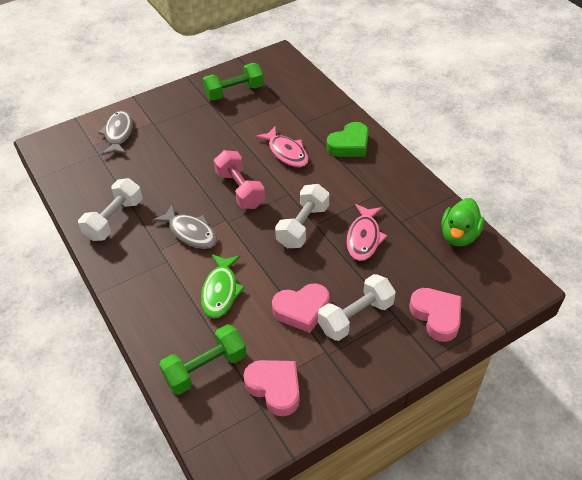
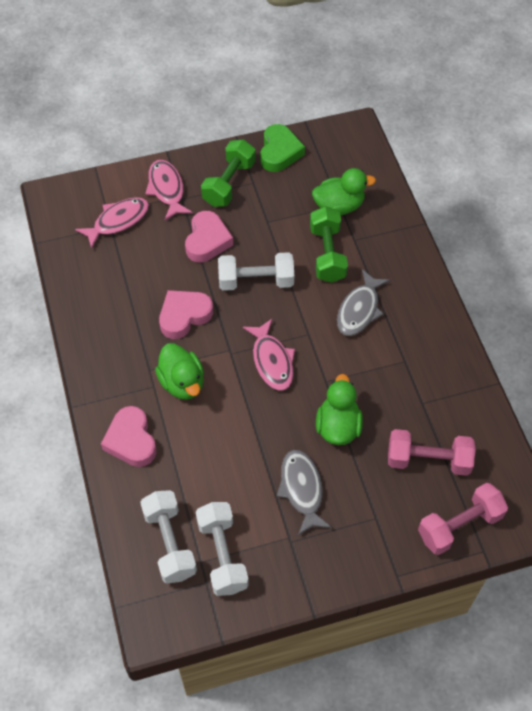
green duck: 1 -> 3
green fish: 1 -> 0
pink dumbbell: 1 -> 2
pink fish: 2 -> 3

